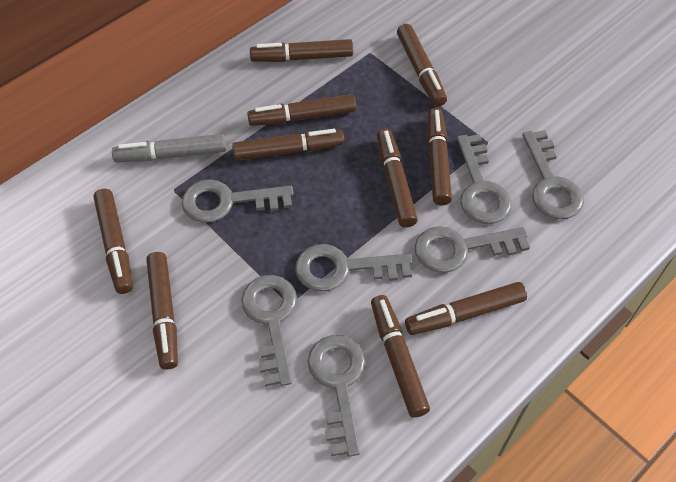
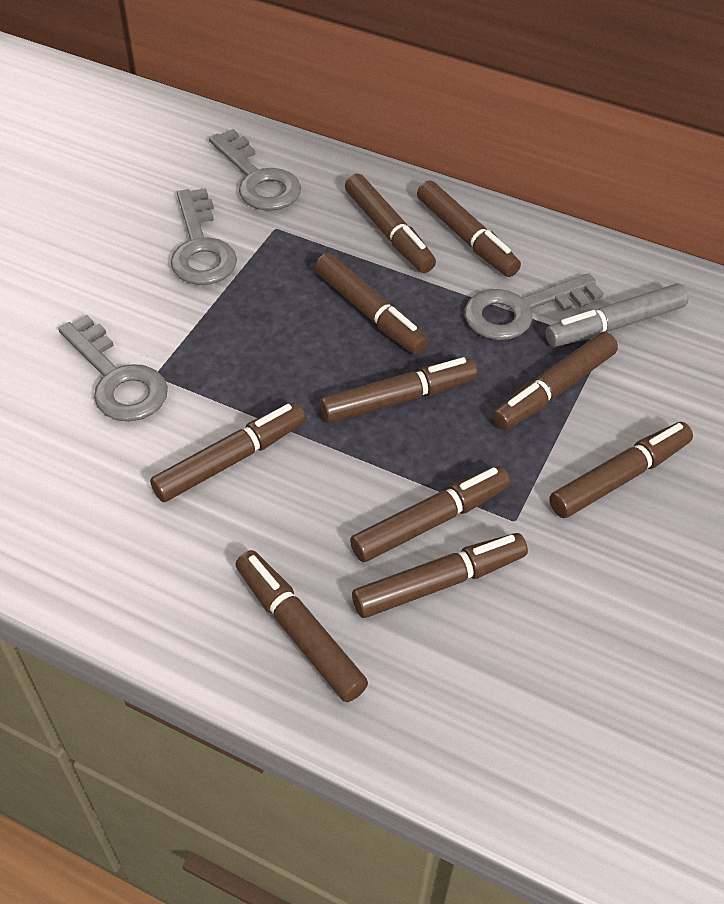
grey key: 7 -> 4

